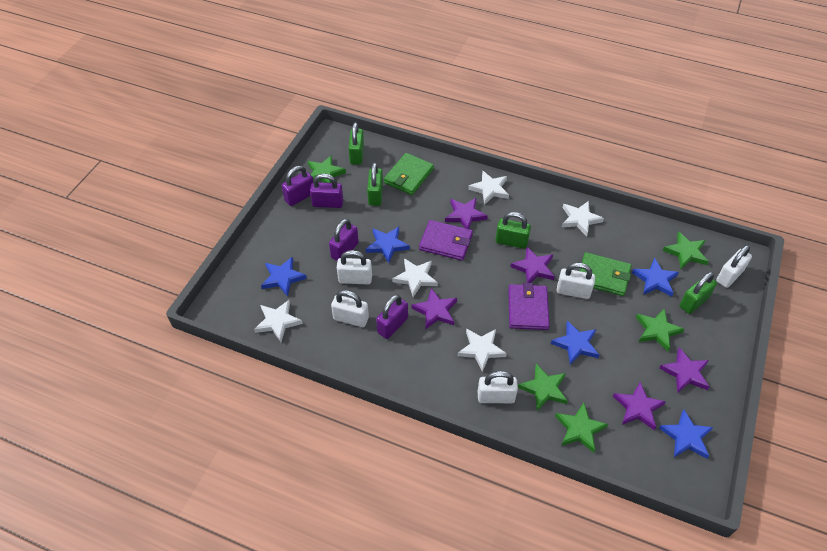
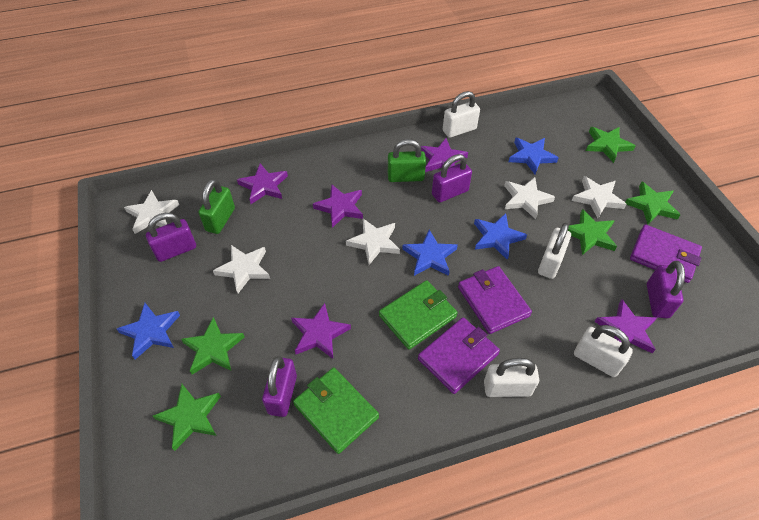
blue star: 5 -> 4
green padlock: 4 -> 2
purple wallet: 2 -> 3
white padlock: 5 -> 4

